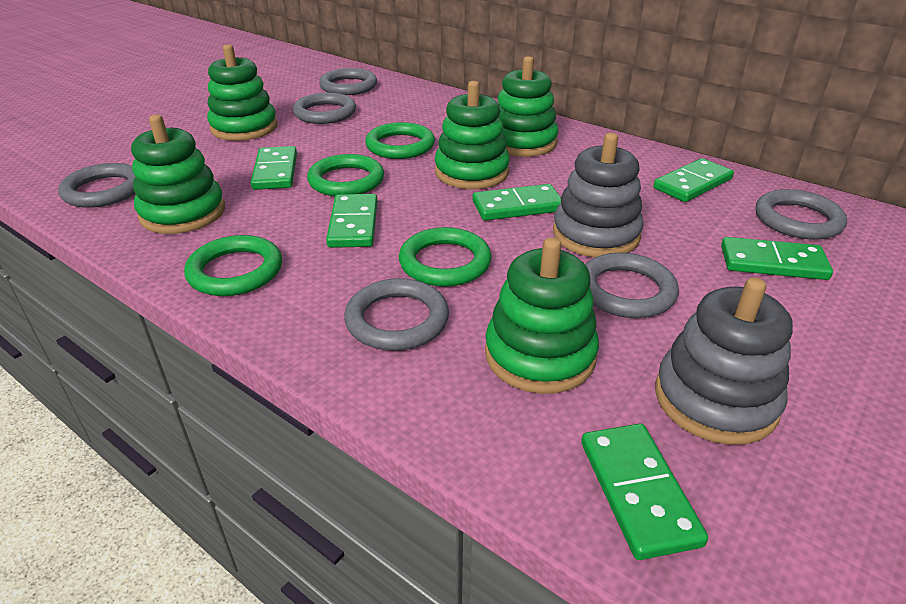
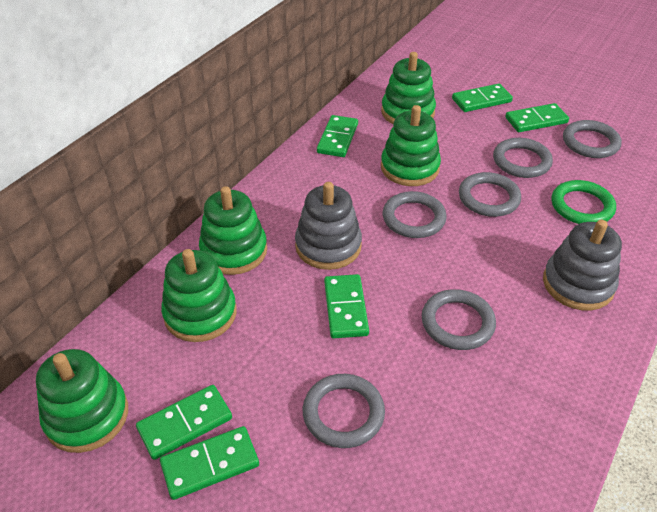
green ring: 4 -> 1

